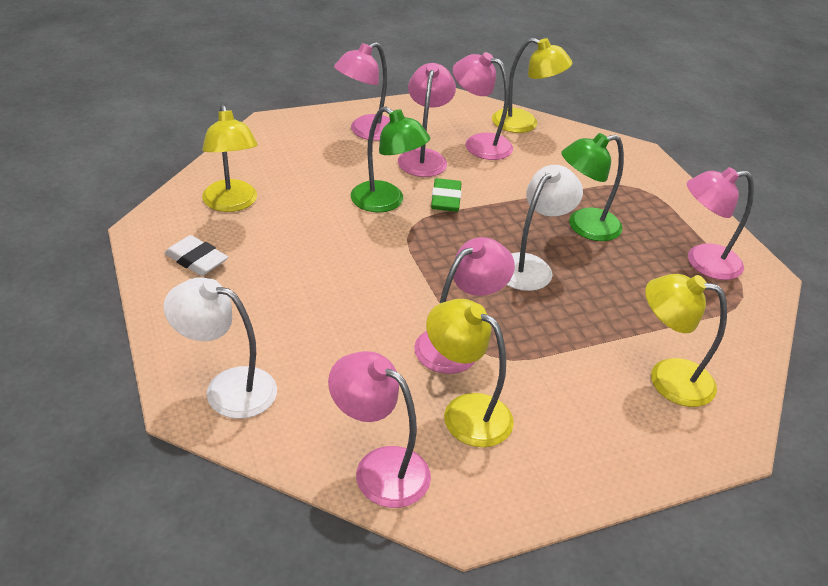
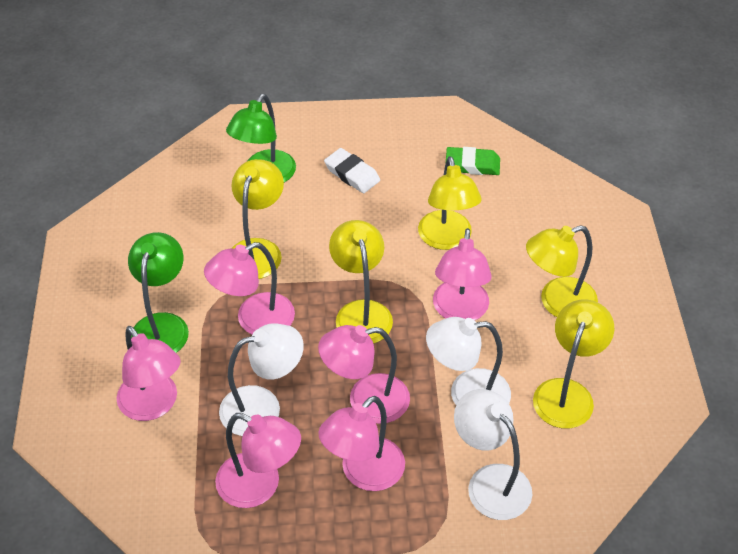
white lamp: 2 -> 3
yellow lamp: 4 -> 5

